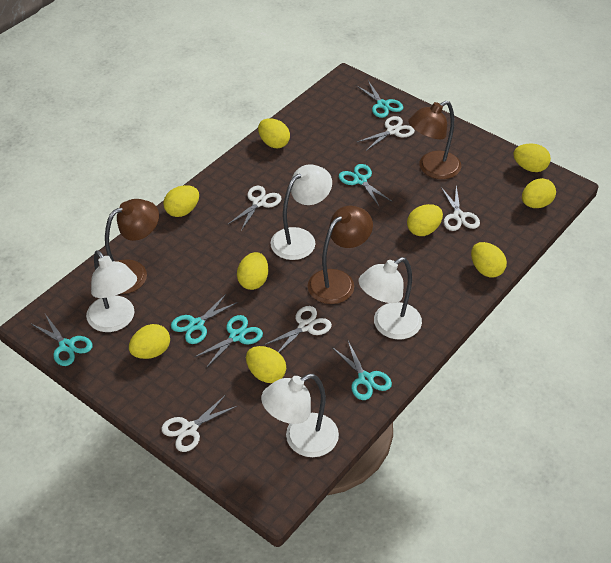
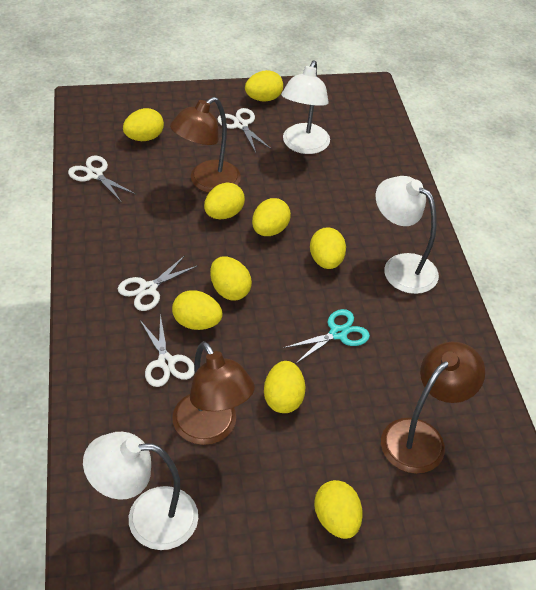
turquoise scissors: 6 -> 1
white lamp: 4 -> 3
white scissors: 5 -> 4

